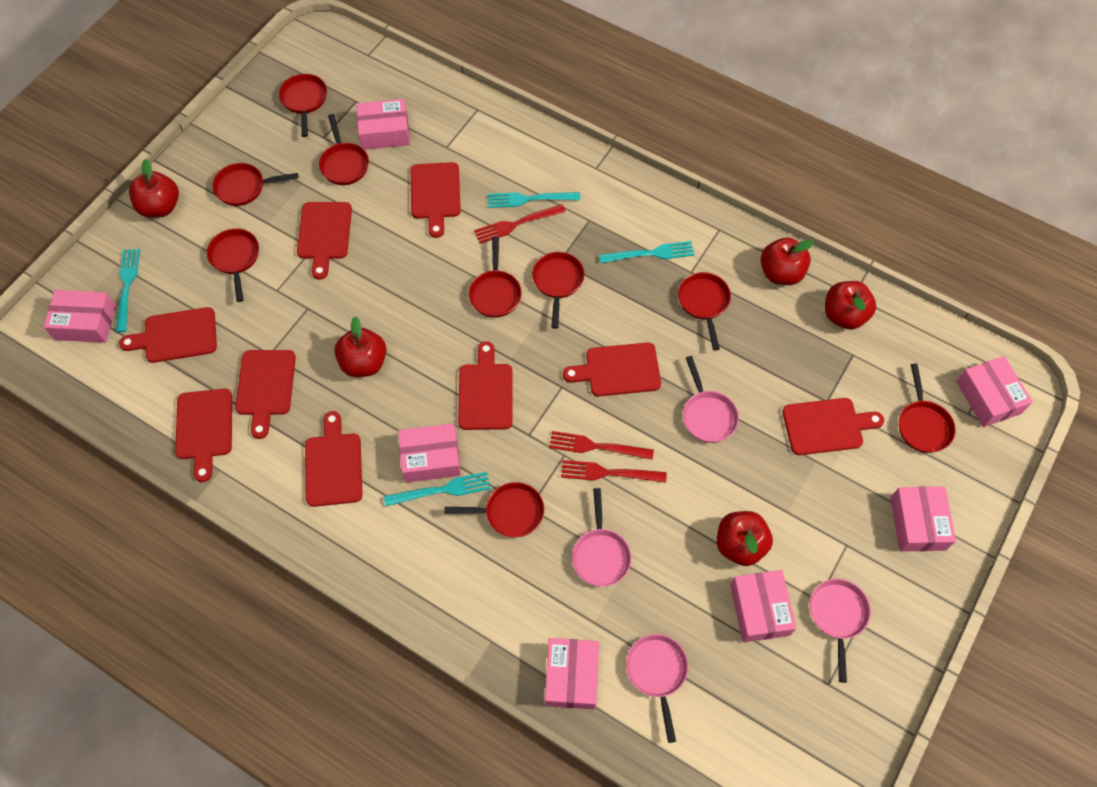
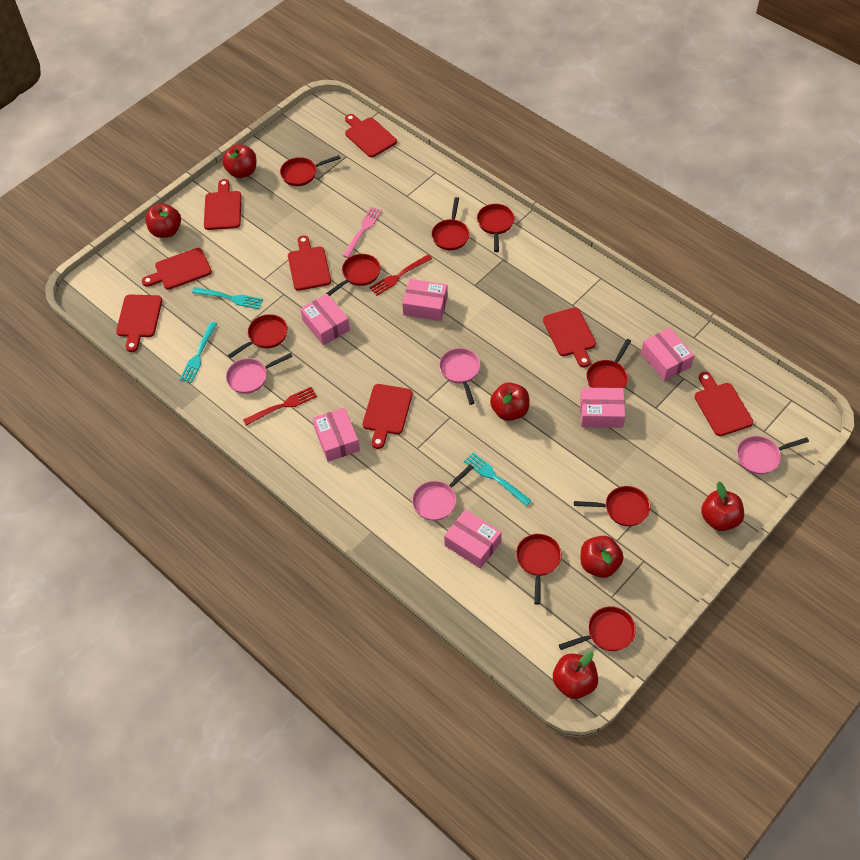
pink box: 7 -> 6
pink fork: 0 -> 1
red apple: 5 -> 6
red cutting board: 9 -> 8
red fork: 3 -> 2
turquoise fork: 4 -> 3

